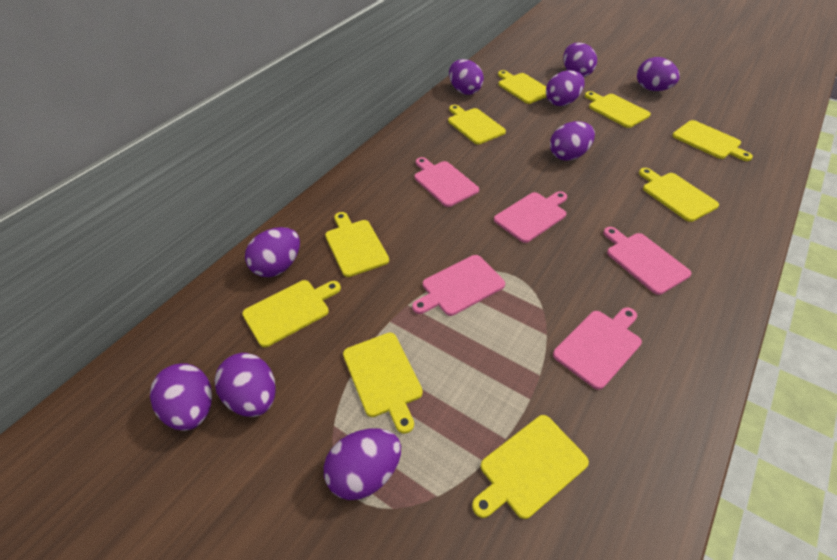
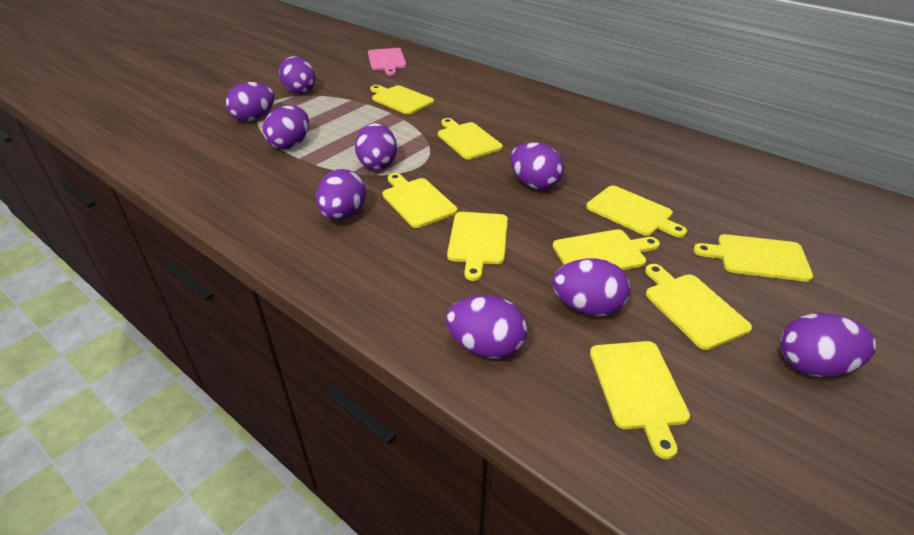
pink cutting board: 5 -> 1

